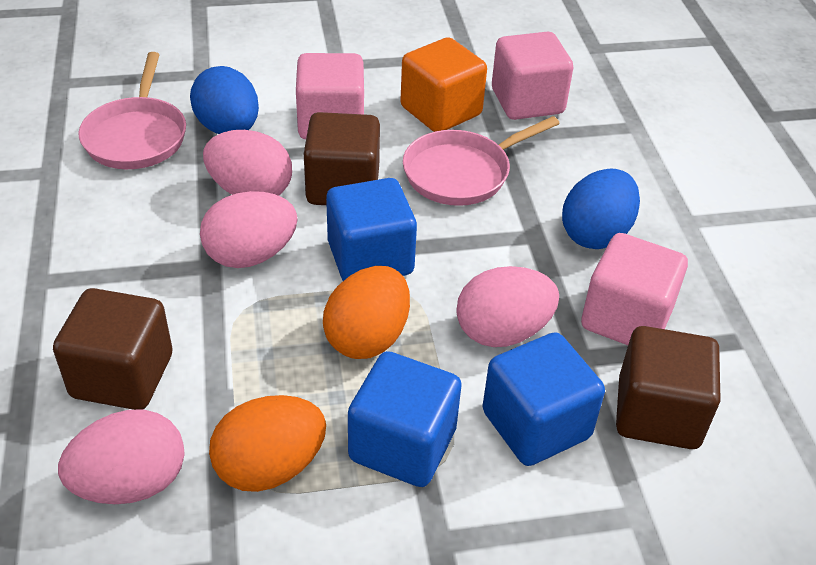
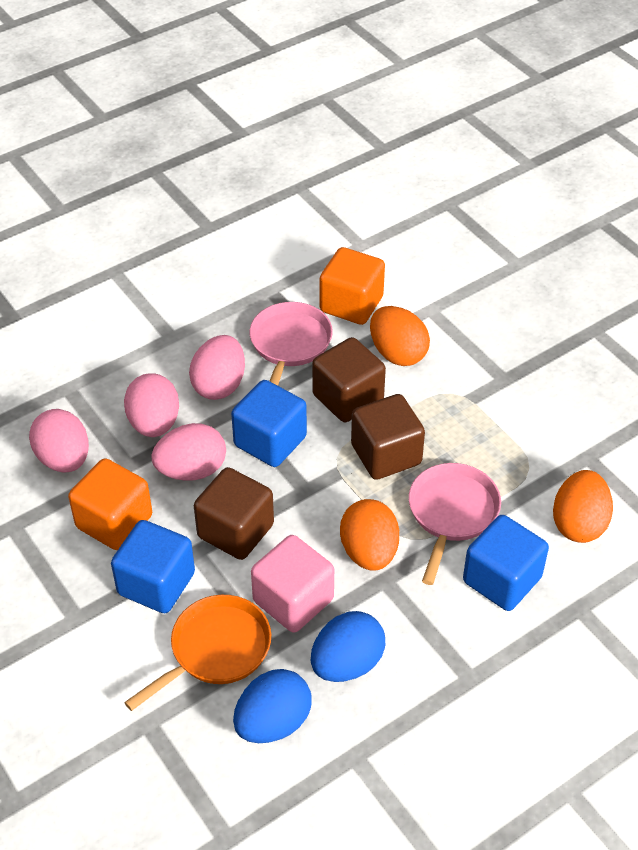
orange cube: 1 -> 2
orange egg: 2 -> 3
orange pan: 0 -> 1
pink cube: 3 -> 1

